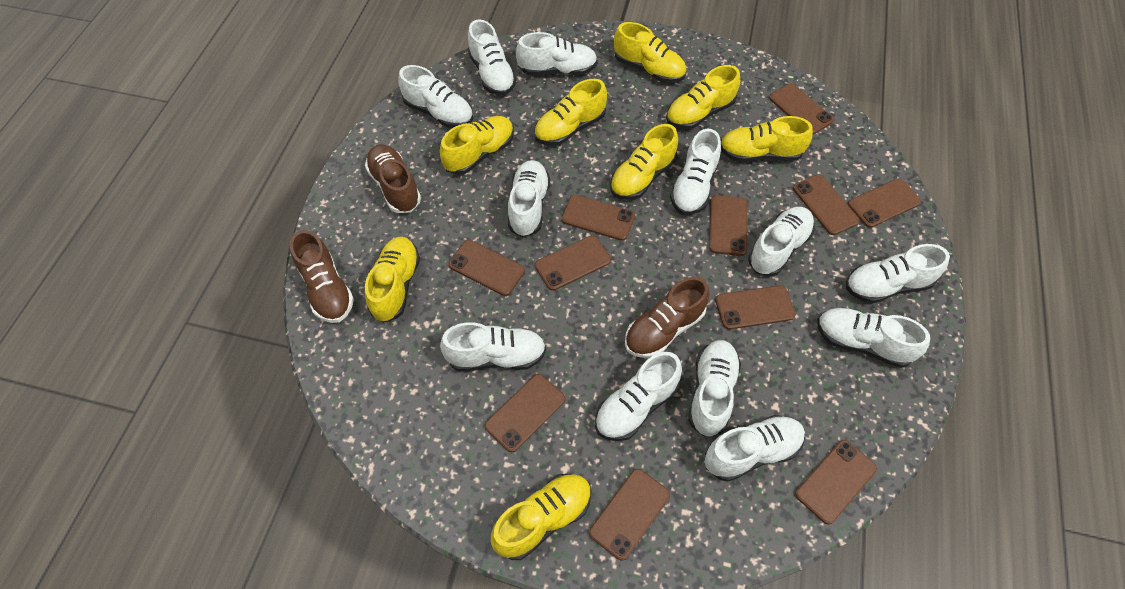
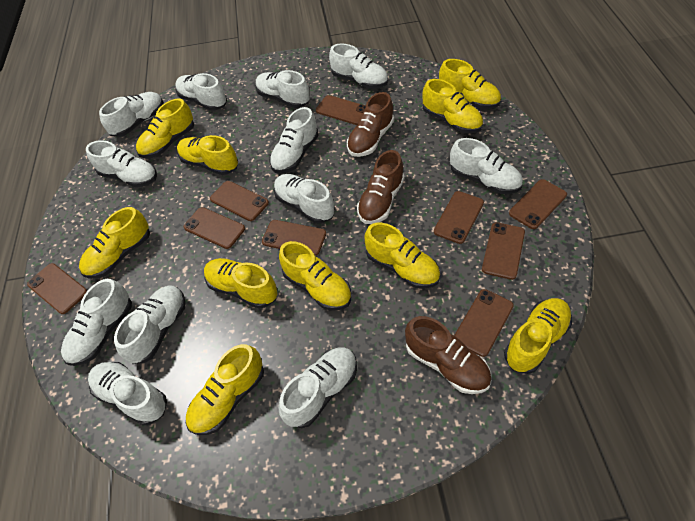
brown phone: 11 -> 9
yellow shoe: 8 -> 10

